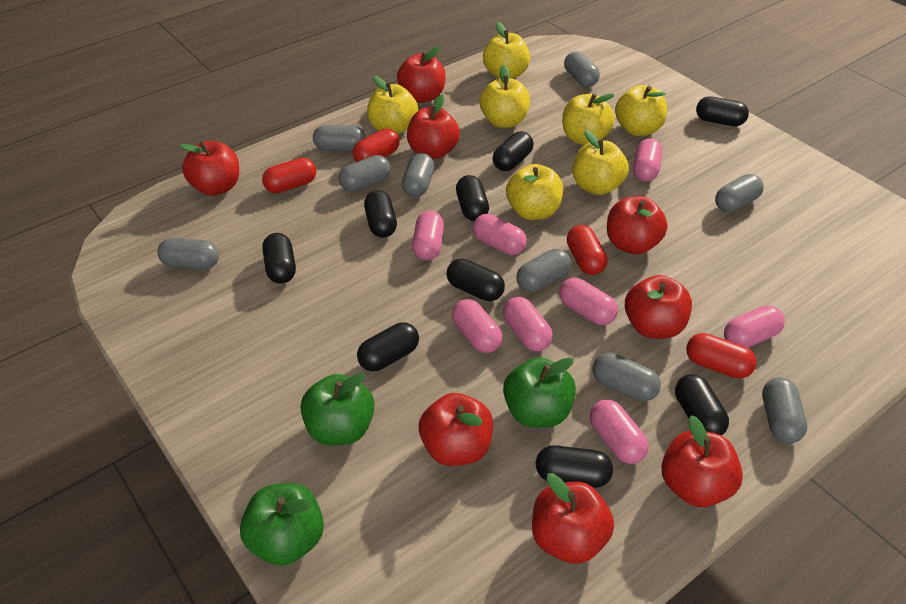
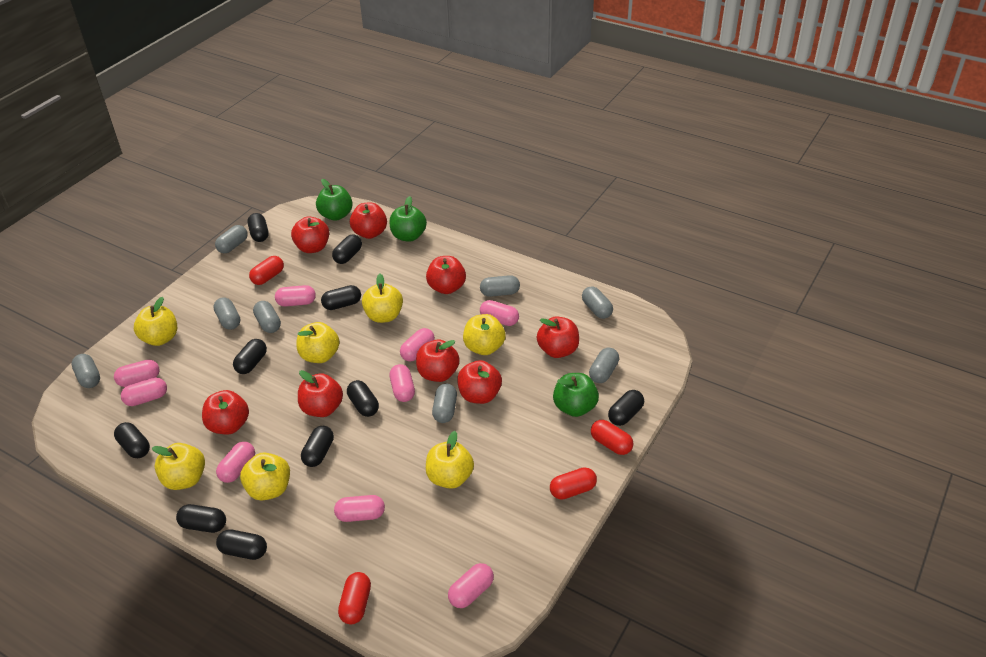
black capsule: 9 -> 10
grey capsule: 9 -> 8
pink capsule: 8 -> 9

